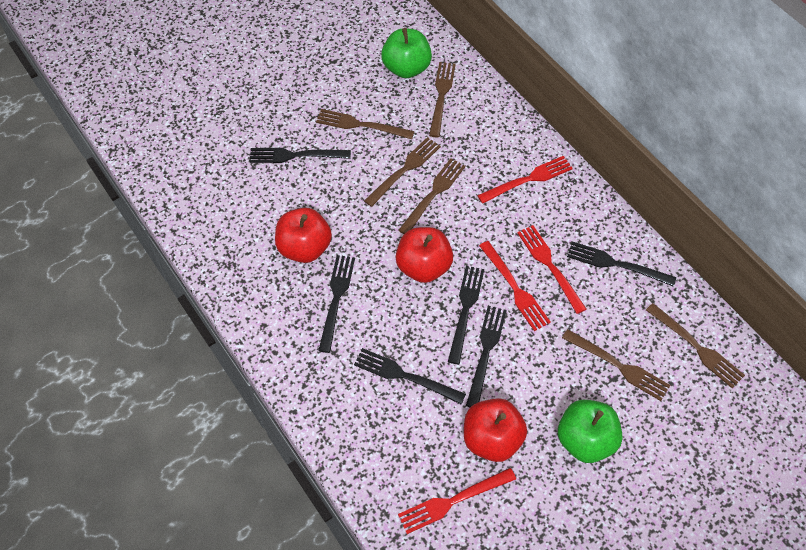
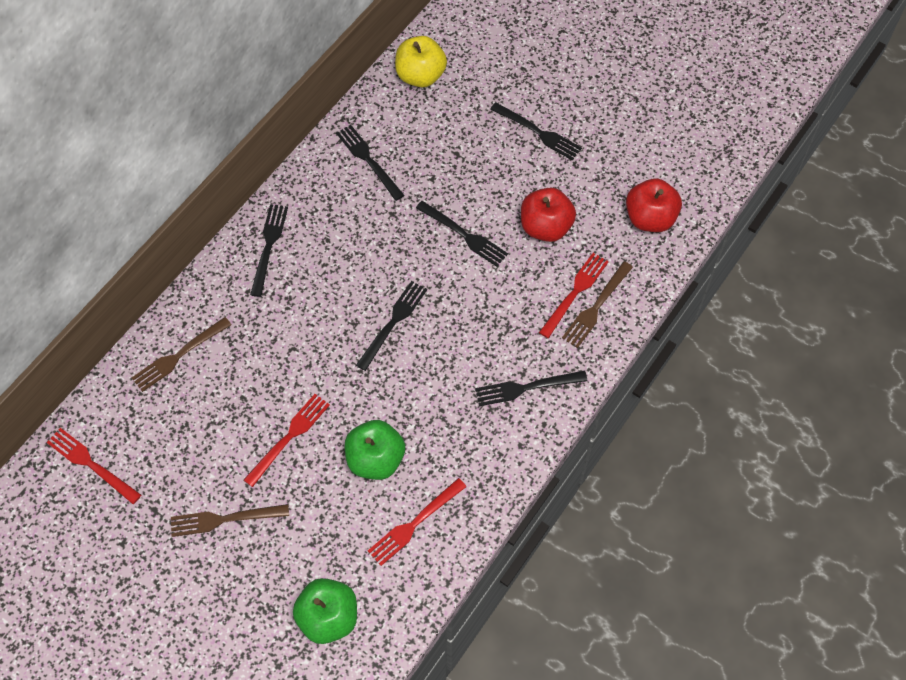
brown fork: 6 -> 3
red apple: 3 -> 2
yellow apple: 0 -> 1

